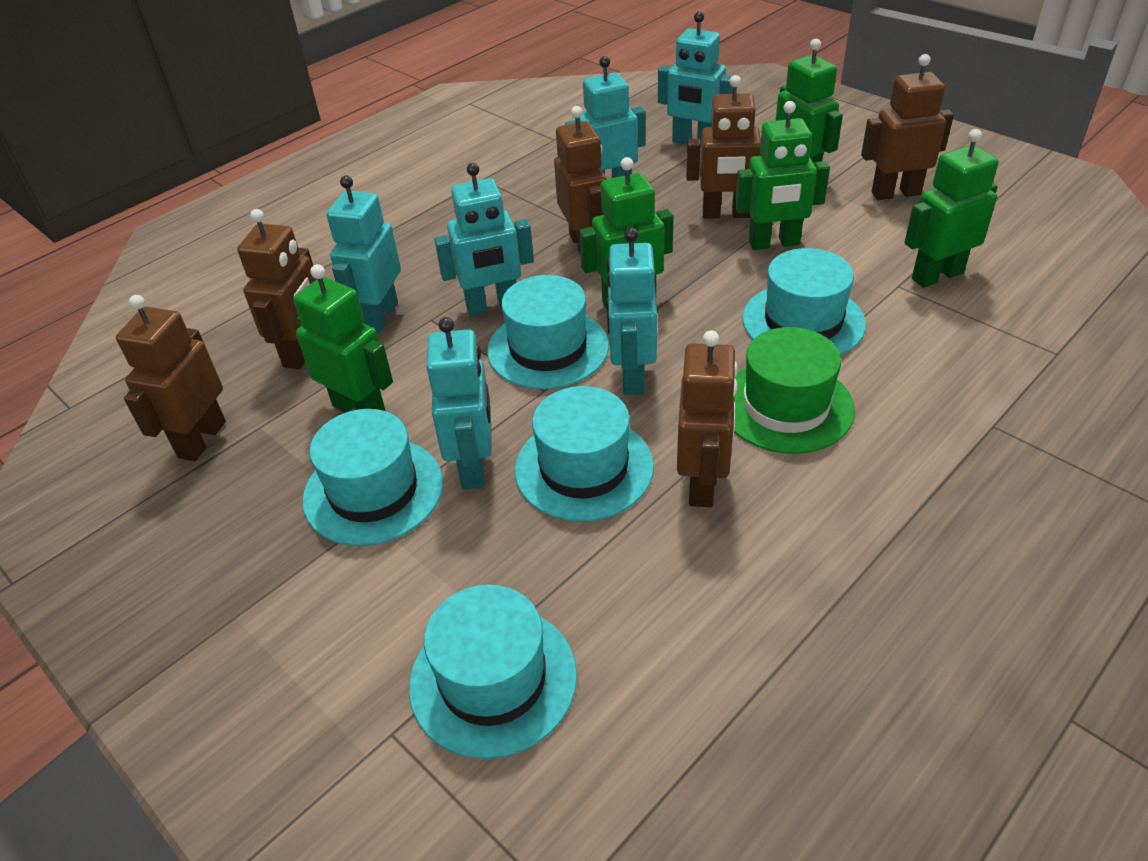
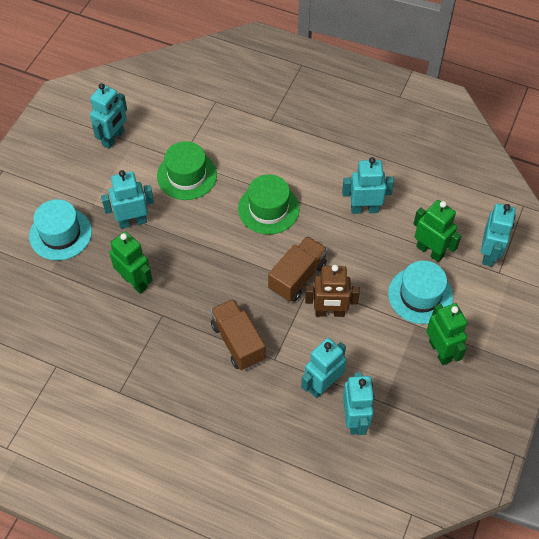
brown robot: 6 -> 1
brown truck: 0 -> 2
green hat: 1 -> 2
green robot: 5 -> 3
turquoise hat: 5 -> 2

